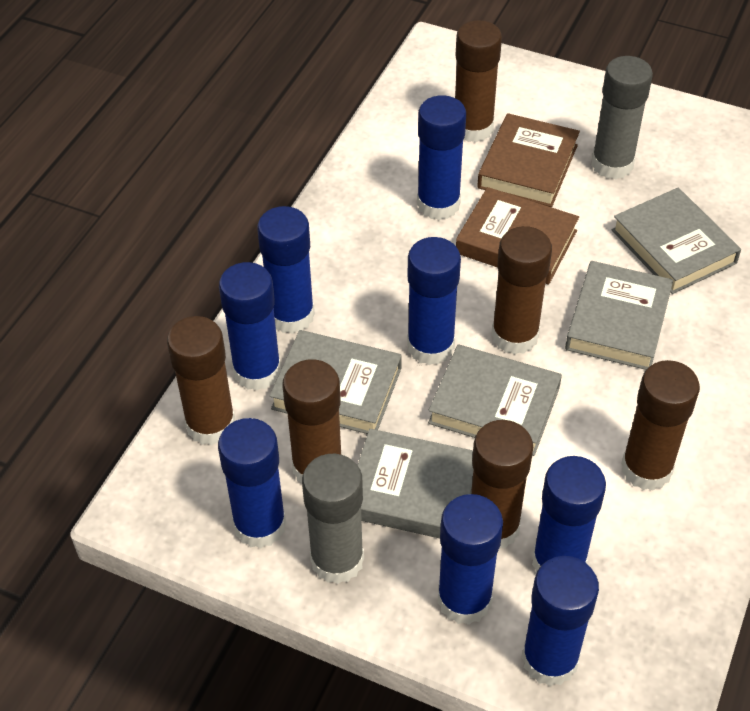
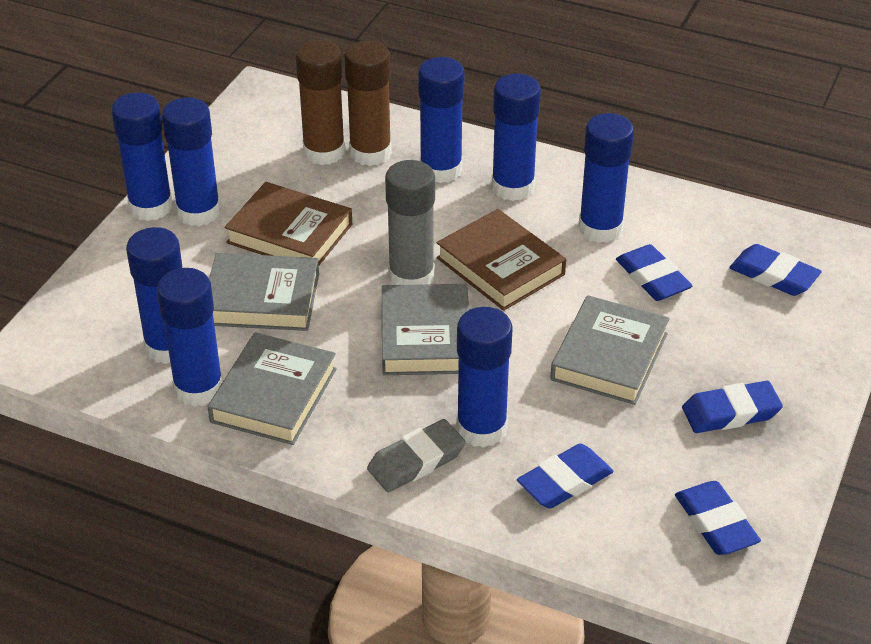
blue eraser: 0 -> 5
brown glue stick: 6 -> 2
grey book: 5 -> 4
grey eraser: 0 -> 1
grey glue stick: 2 -> 1

